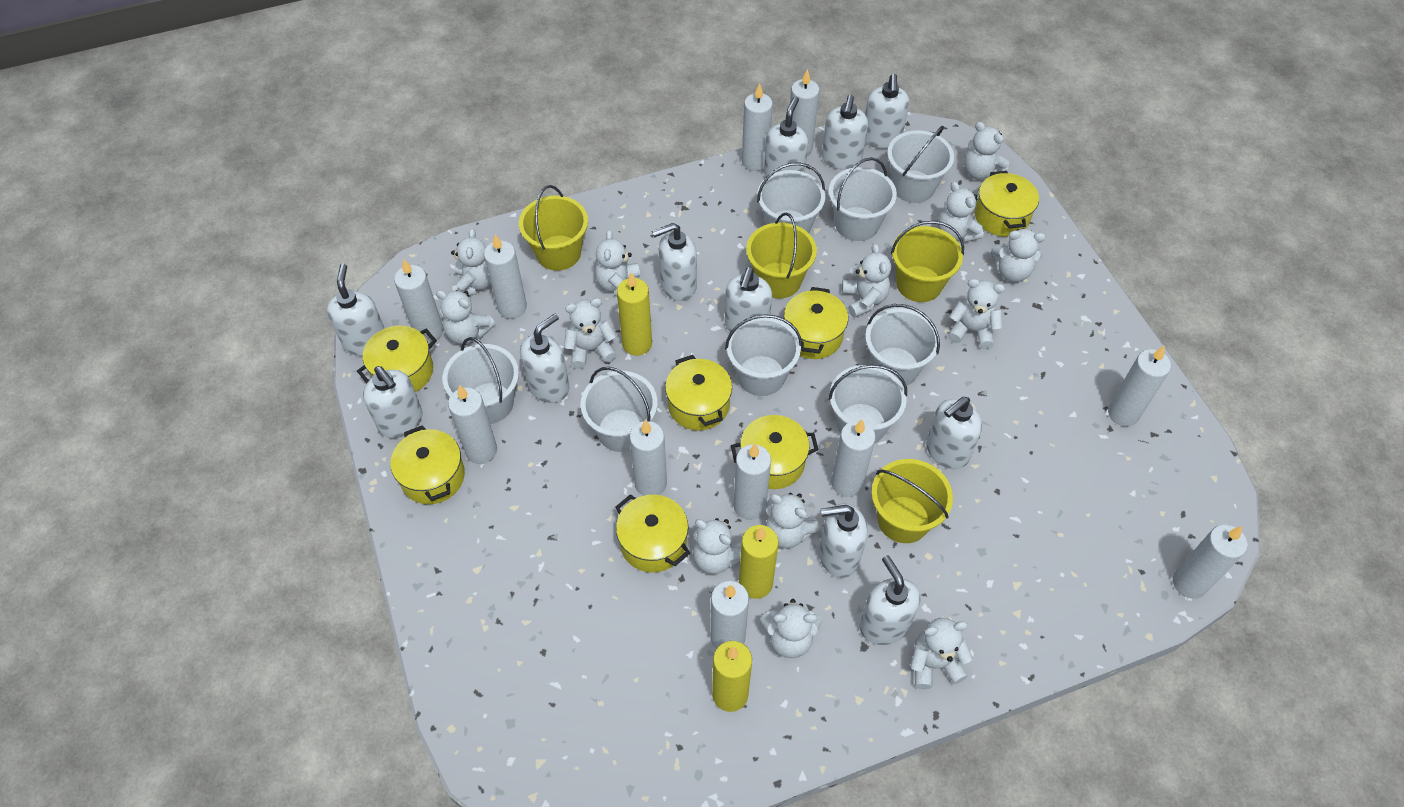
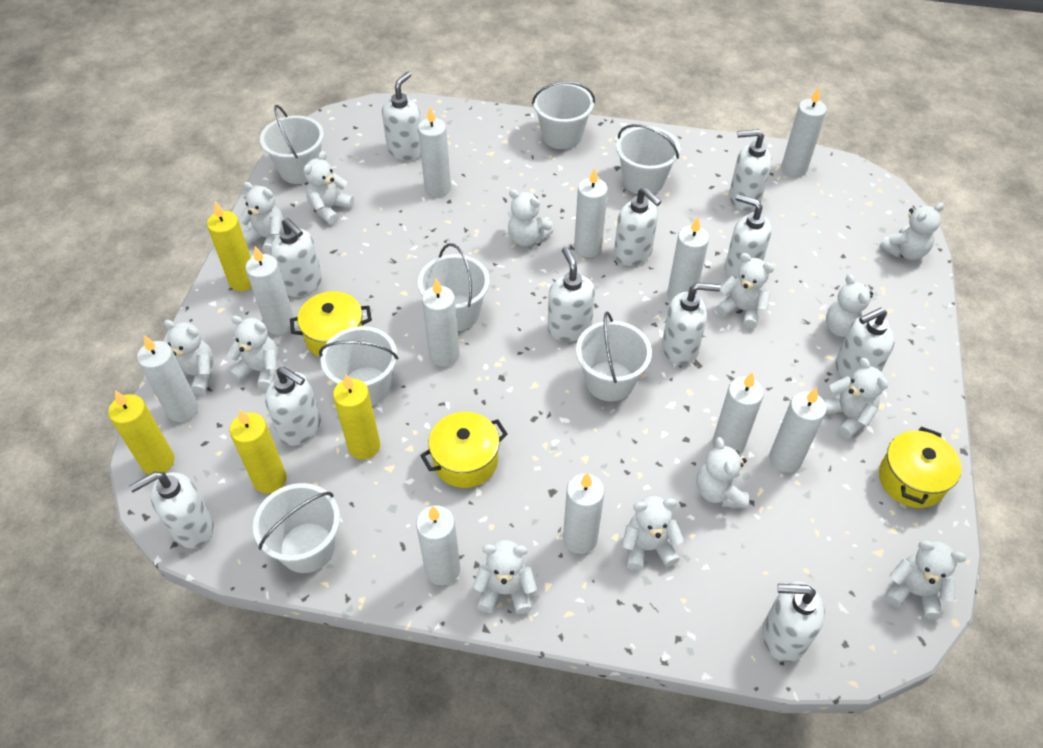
white bucket: 8 -> 7
yellow bucket: 4 -> 0
yellow candle: 3 -> 4
yellow pot: 7 -> 3

